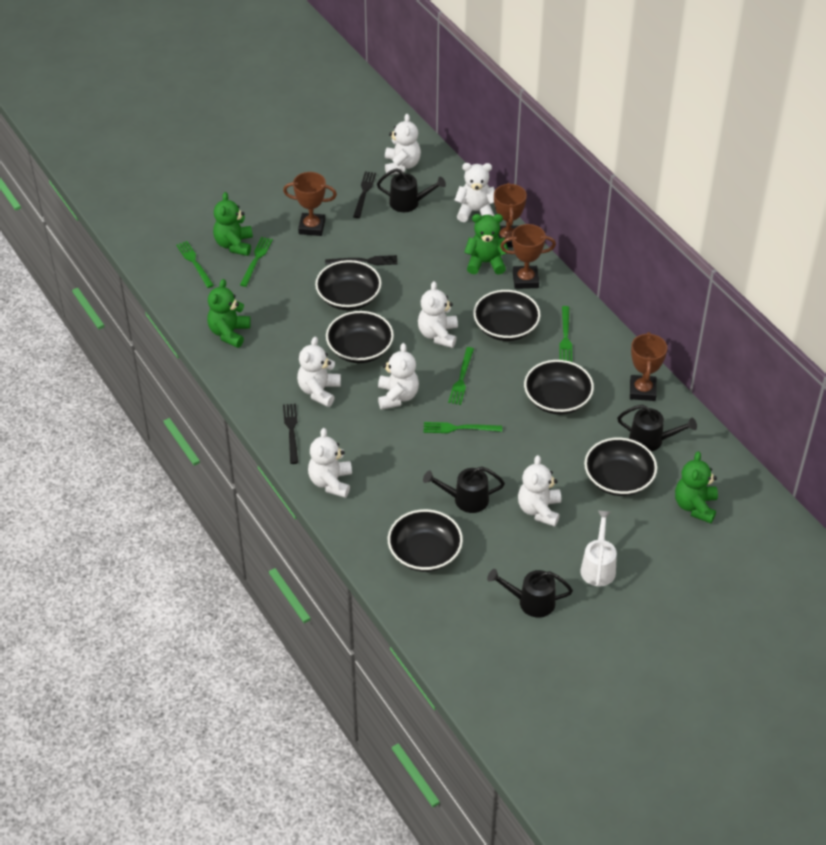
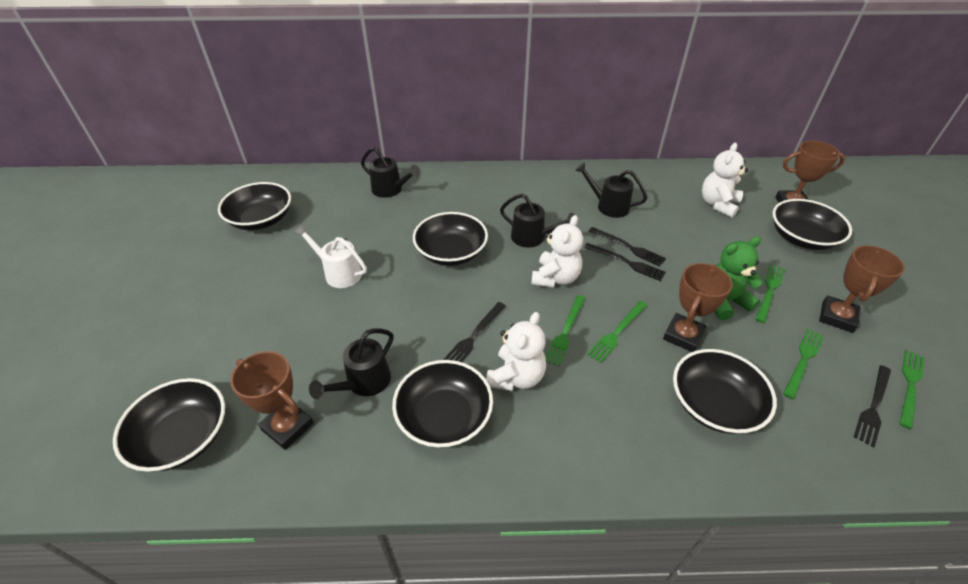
black fork: 3 -> 4
green teddy bear: 4 -> 1
white teddy bear: 7 -> 3

